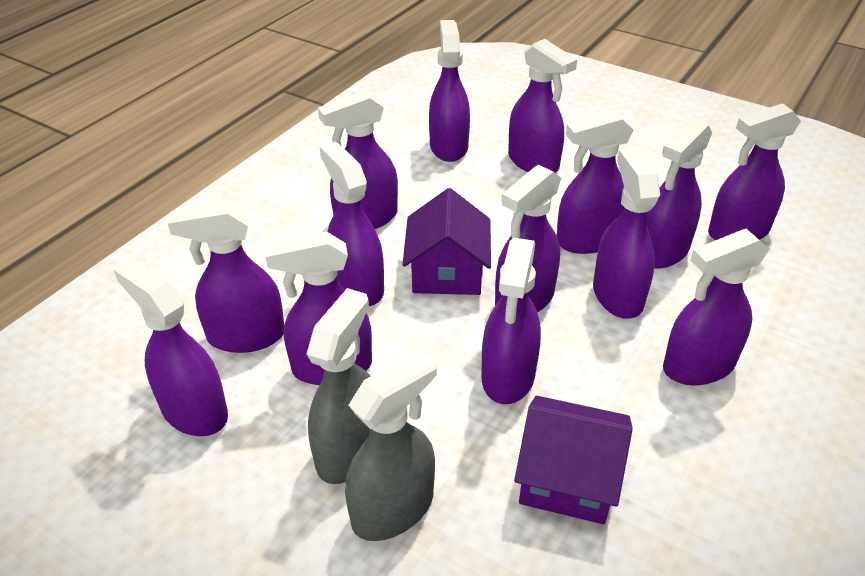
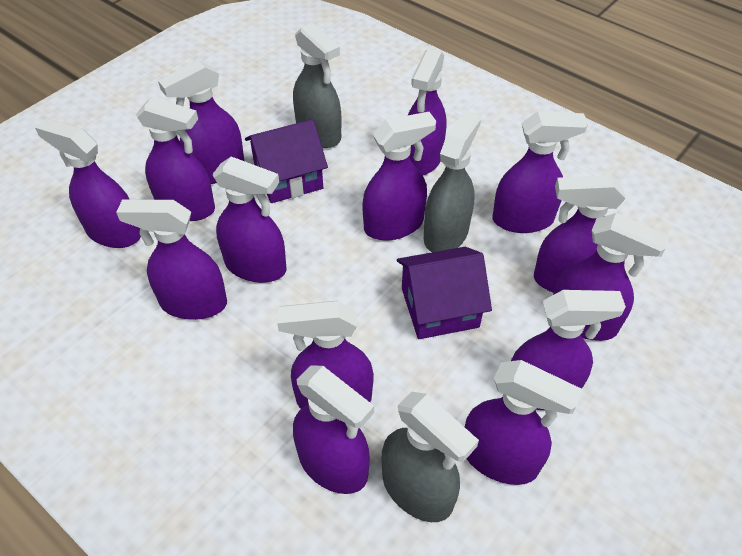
grey spray bottle: 2 -> 3

